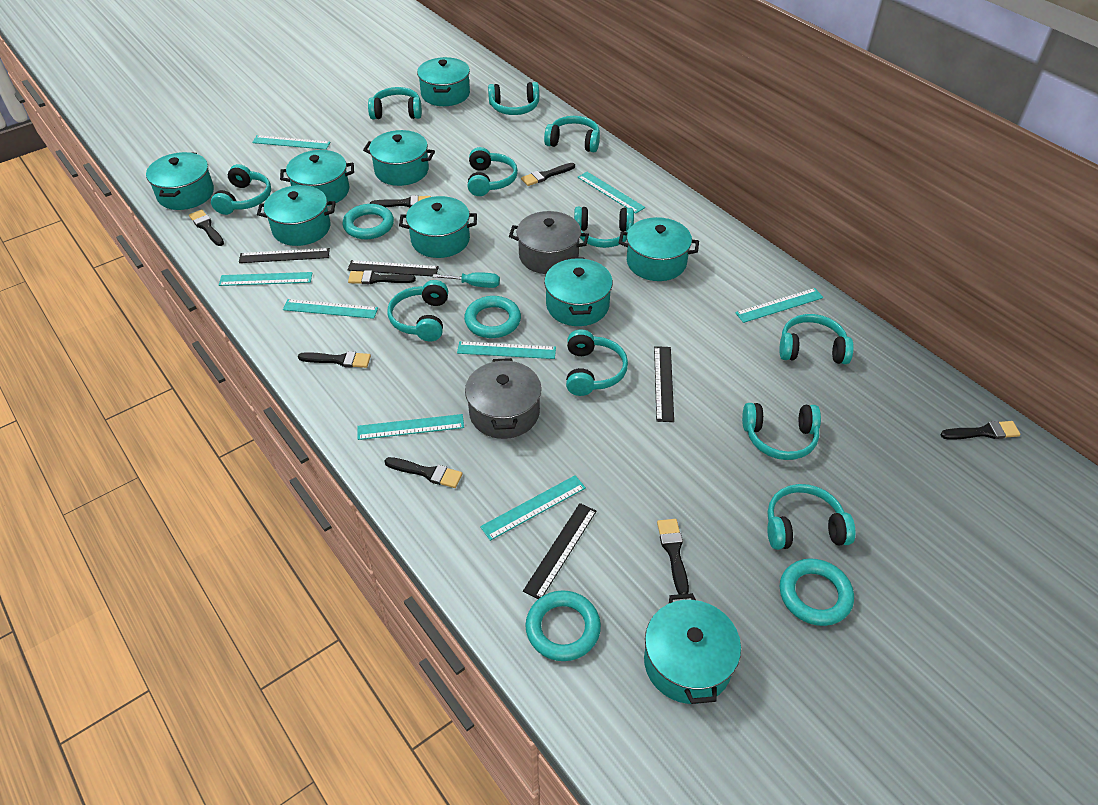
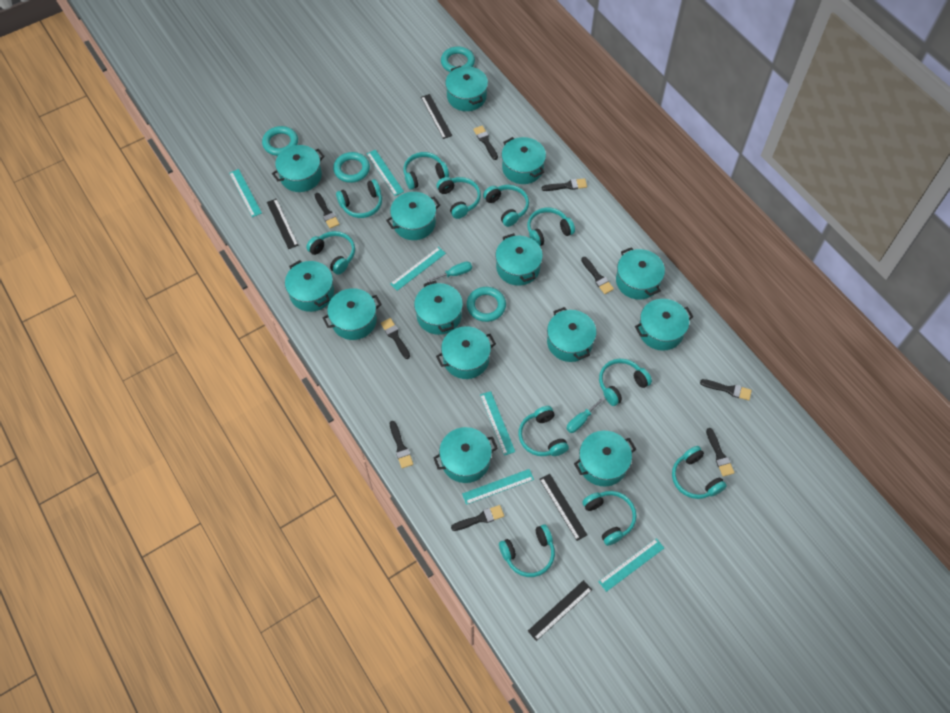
black brush: 8 -> 9
grey pot: 2 -> 0
turquoise pot: 9 -> 14
turquoise ruler: 8 -> 6
turquoise screwdriver: 1 -> 2

